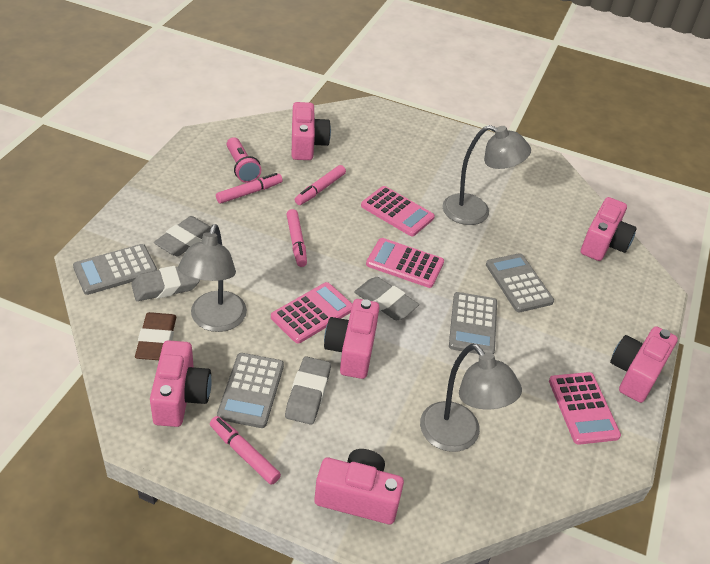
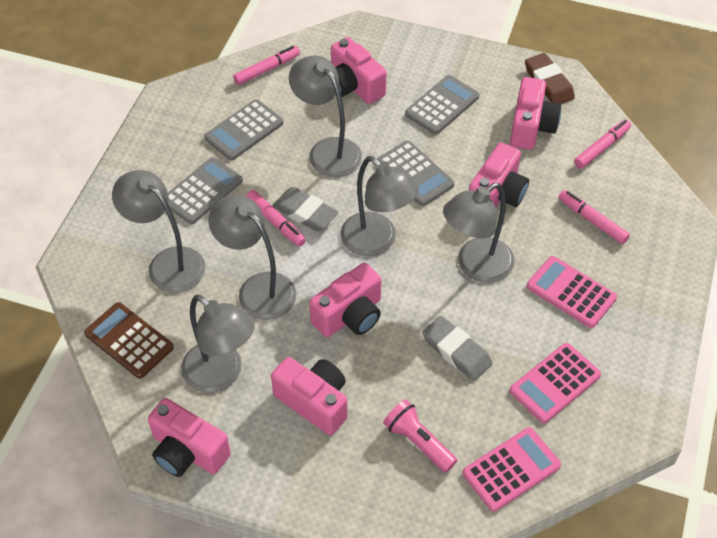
brown calculator: 0 -> 1
grey eraser: 4 -> 2
grey lamp: 3 -> 6
pink calculator: 4 -> 3

